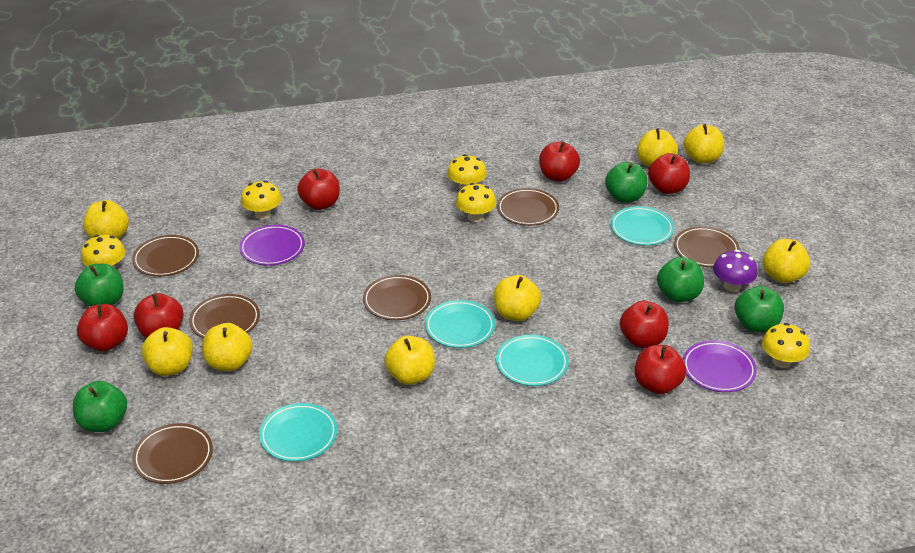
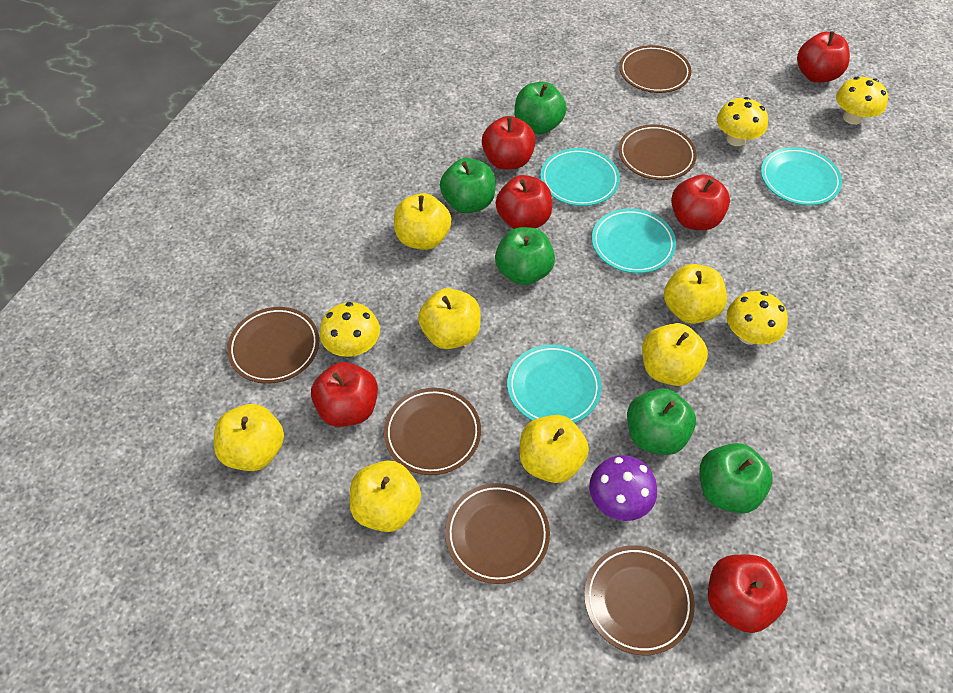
purple plate: 2 -> 0
red apple: 7 -> 6
yellow apple: 8 -> 7
yellow mushroom: 5 -> 4

